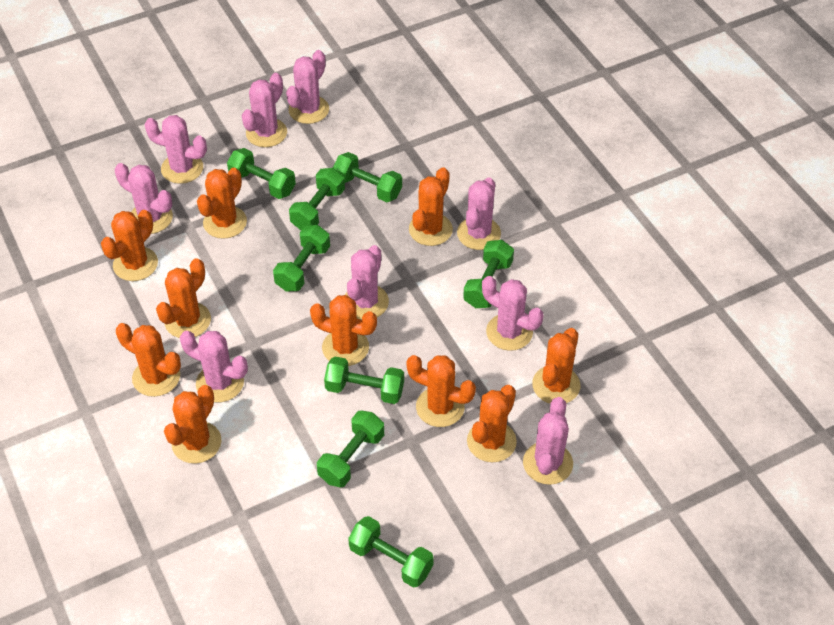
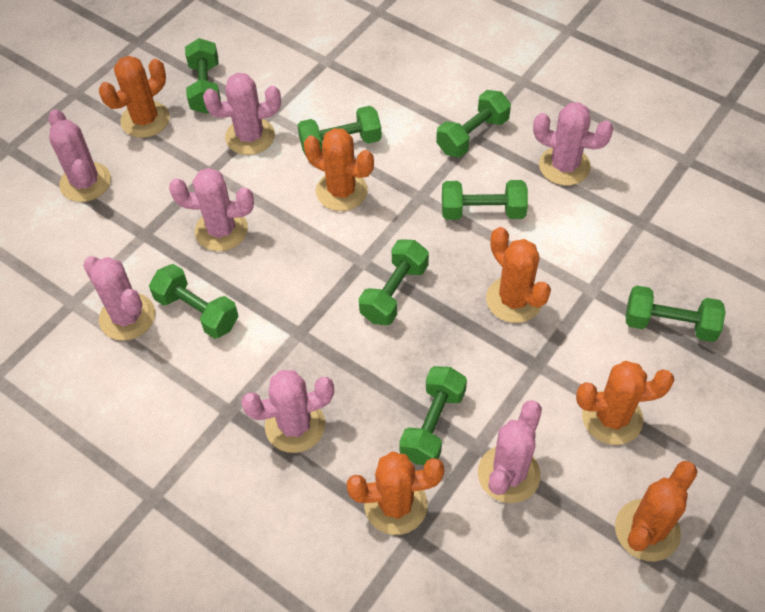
orange cactus: 10 -> 6
pink cactus: 9 -> 7

